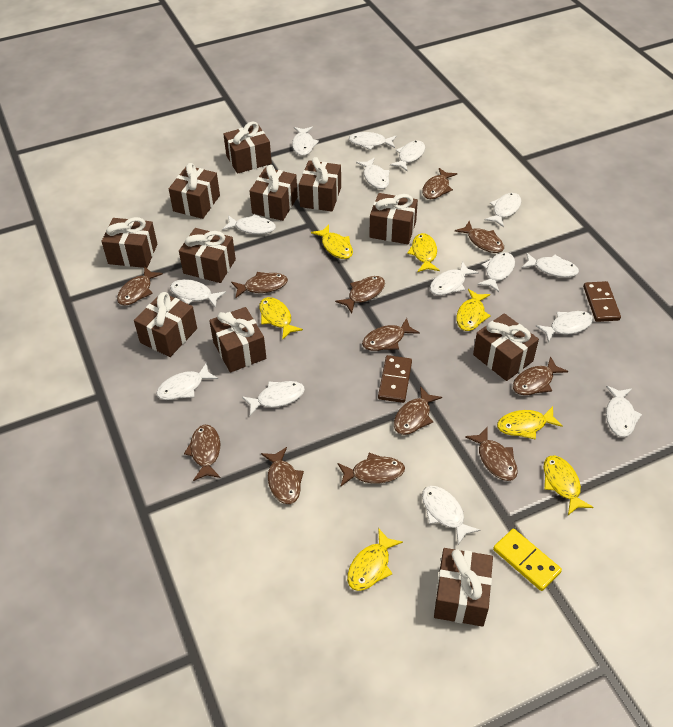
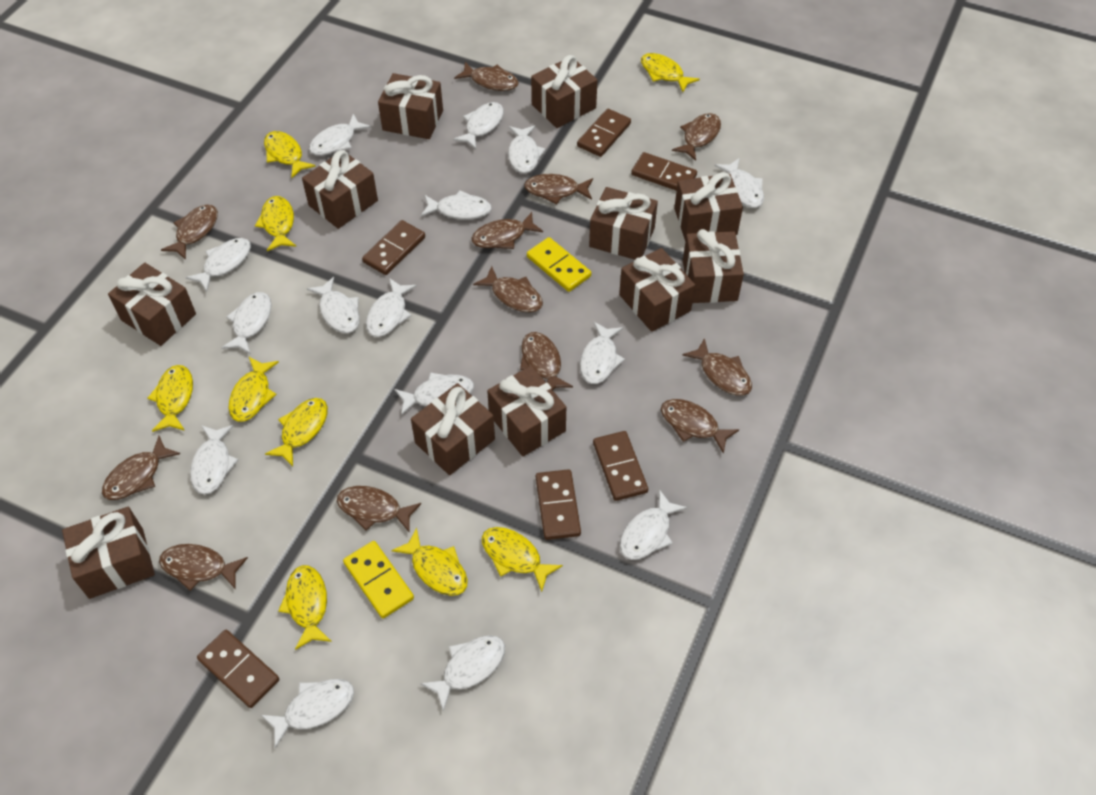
brown domino: 2 -> 6
yellow domino: 1 -> 2
yellow fish: 7 -> 9

